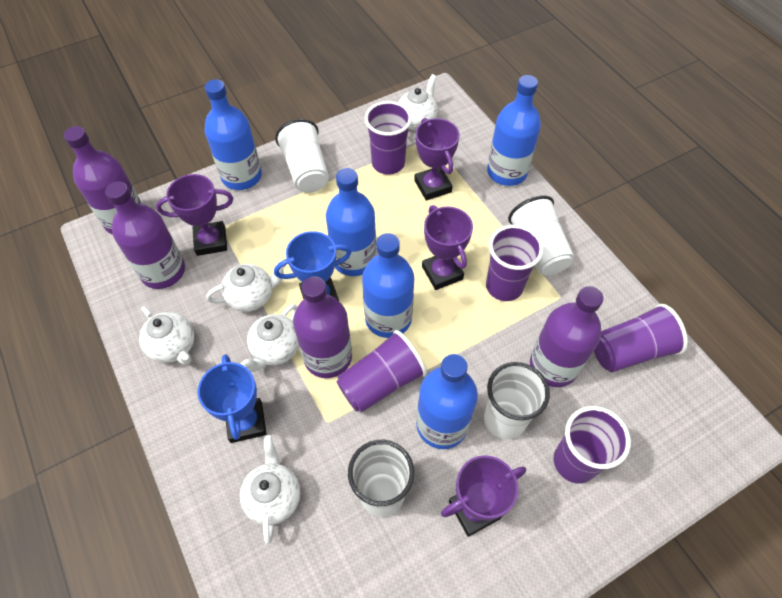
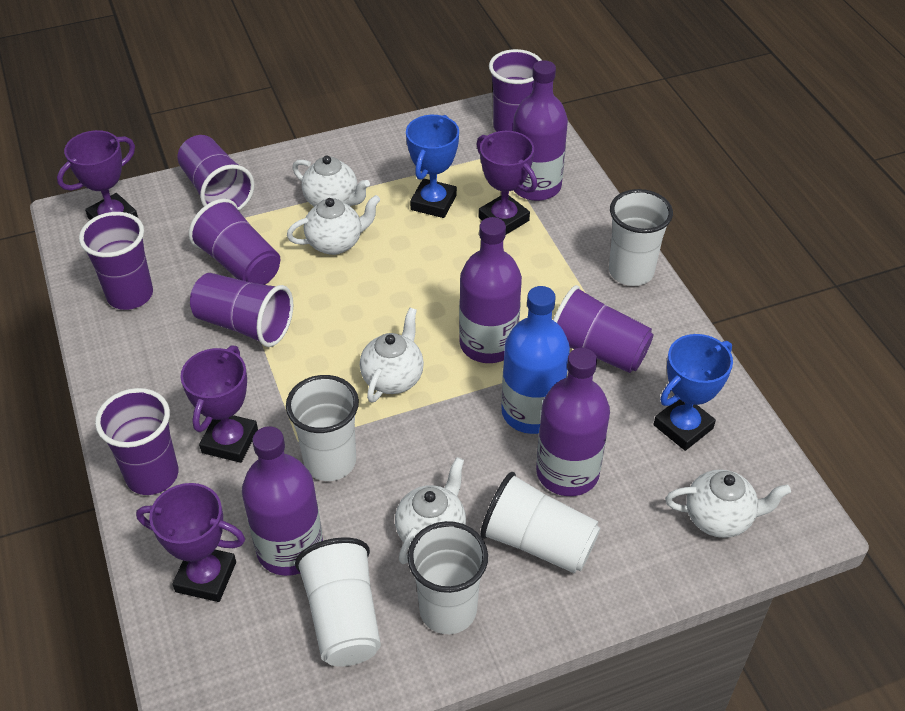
blue bottle: 5 -> 1
purple cup: 5 -> 7
white cup: 4 -> 5

